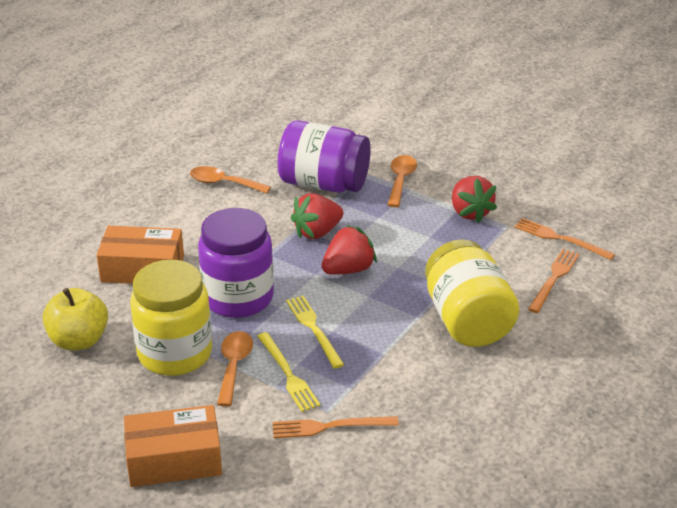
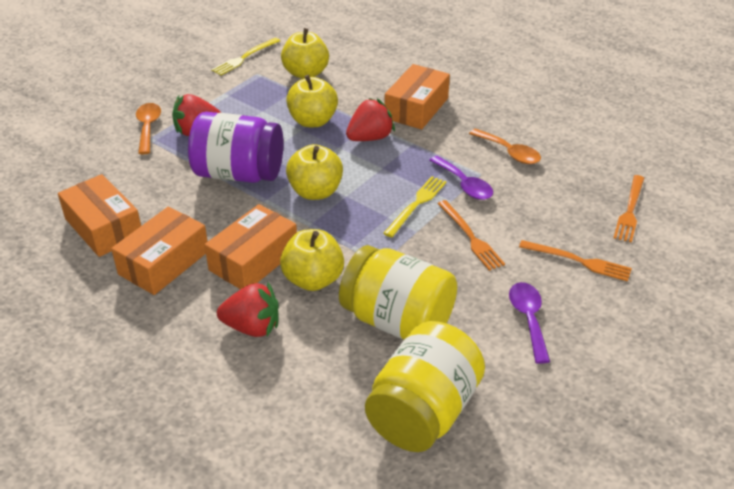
orange box: 2 -> 4
orange spoon: 3 -> 2
purple jar: 2 -> 1
purple spoon: 0 -> 2
yellow apple: 1 -> 4

